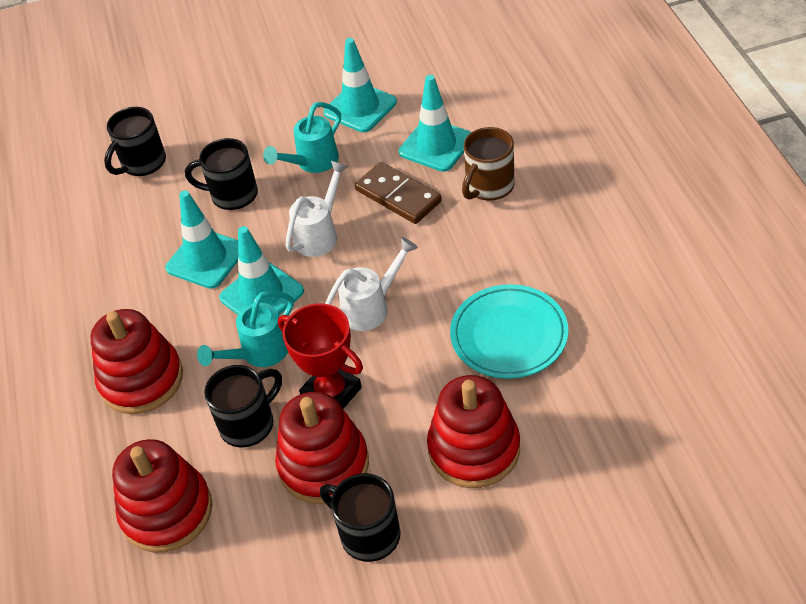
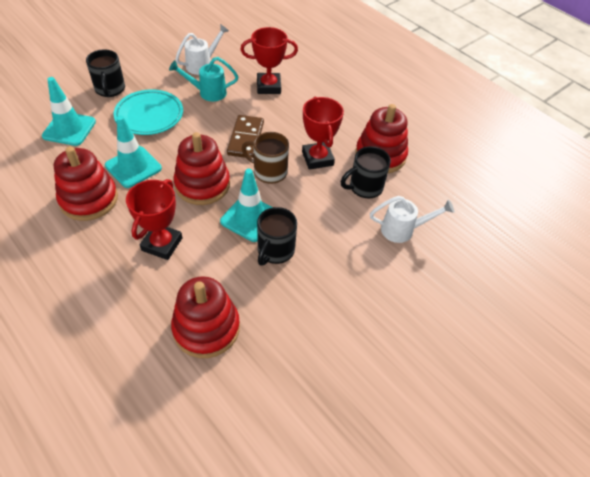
black mug: 4 -> 3
red trophy: 1 -> 3
turquoise traffic cone: 4 -> 3
turquoise watering can: 2 -> 1

